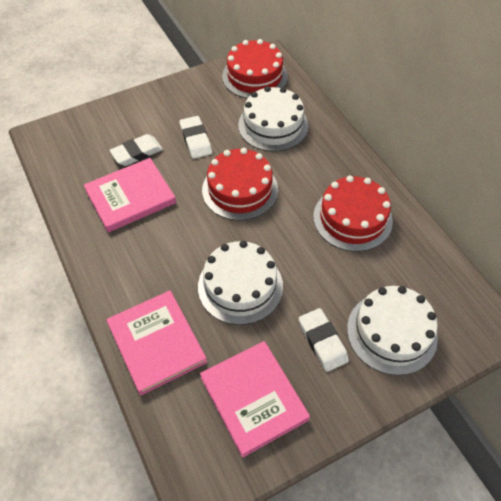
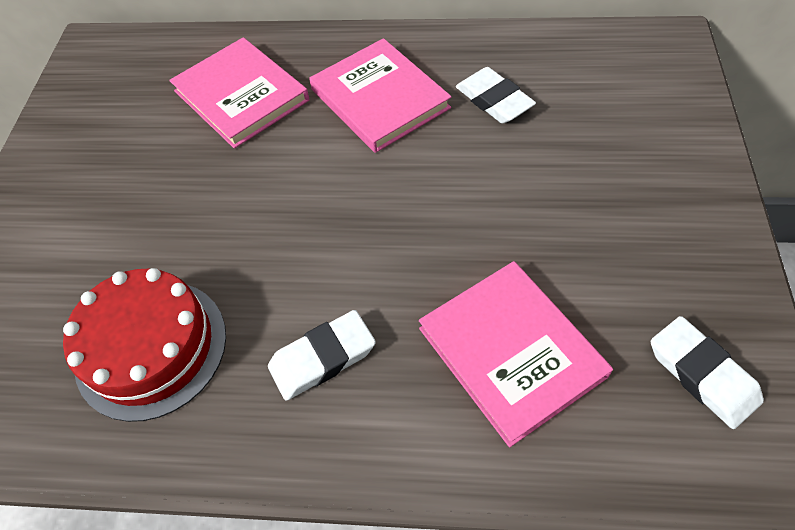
red cake: 3 -> 1
white cake: 3 -> 0

